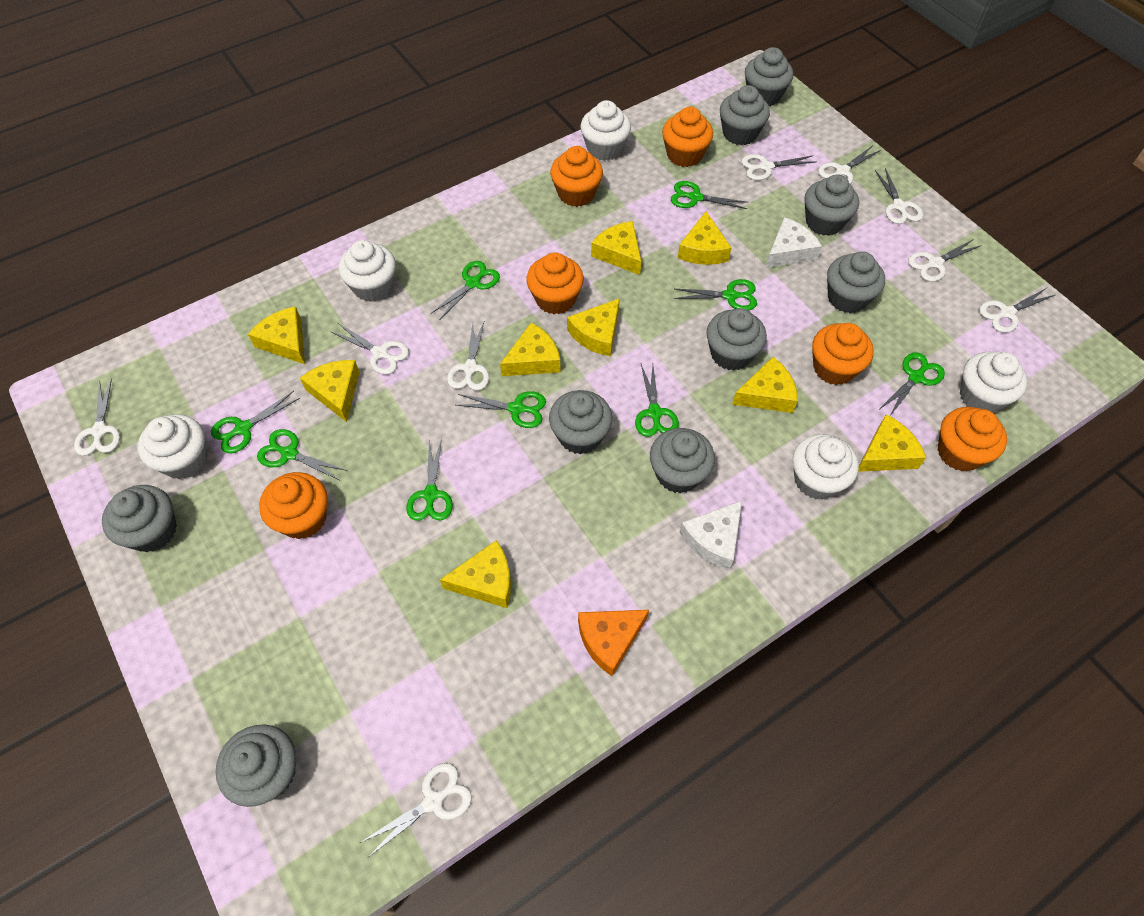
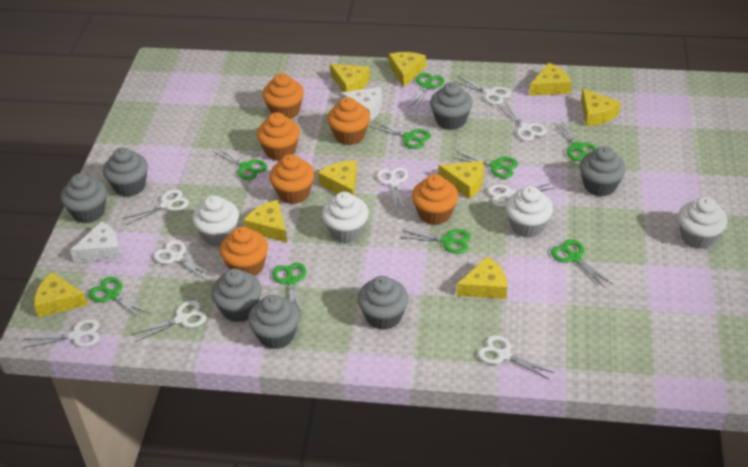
grey cupcake: 9 -> 7
orange cheese: 1 -> 0
white cupcake: 5 -> 4

